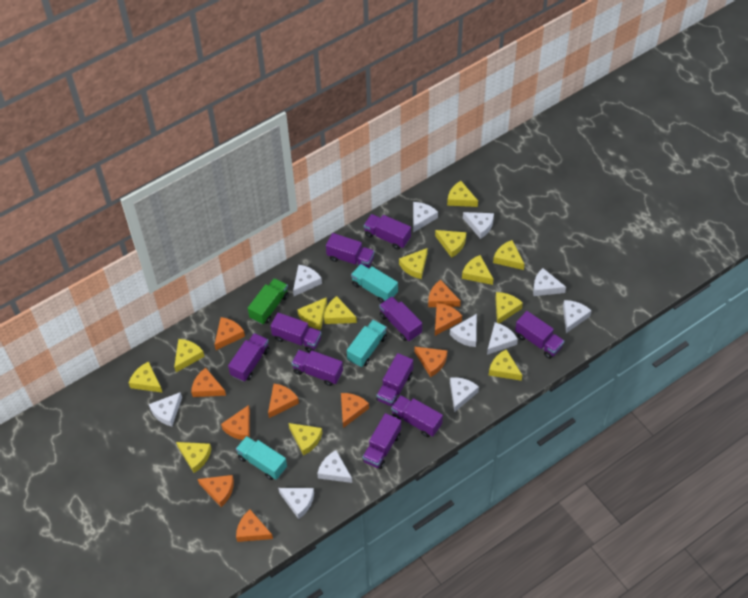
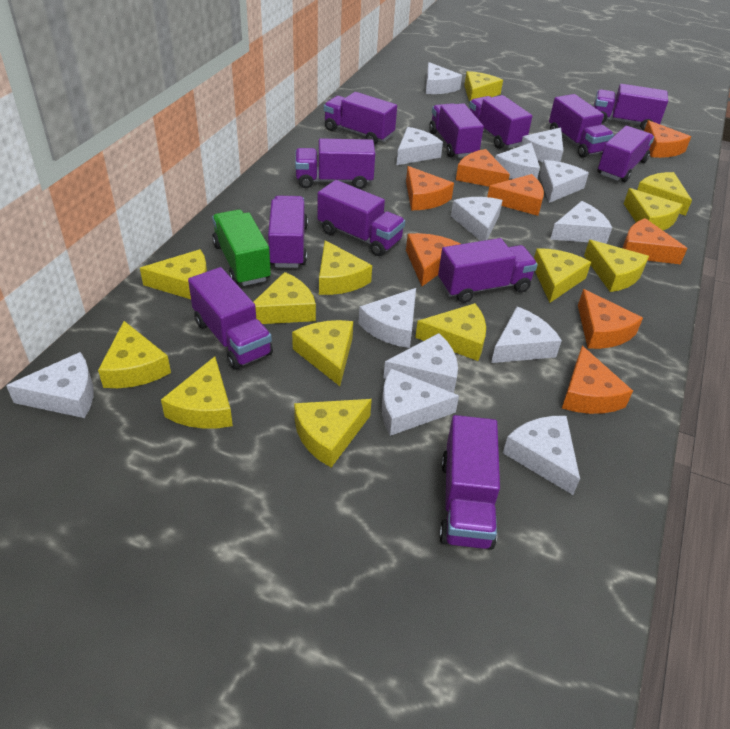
orange cheese: 10 -> 8
purple truck: 10 -> 12
turquoise truck: 3 -> 0
white cheese: 11 -> 13

